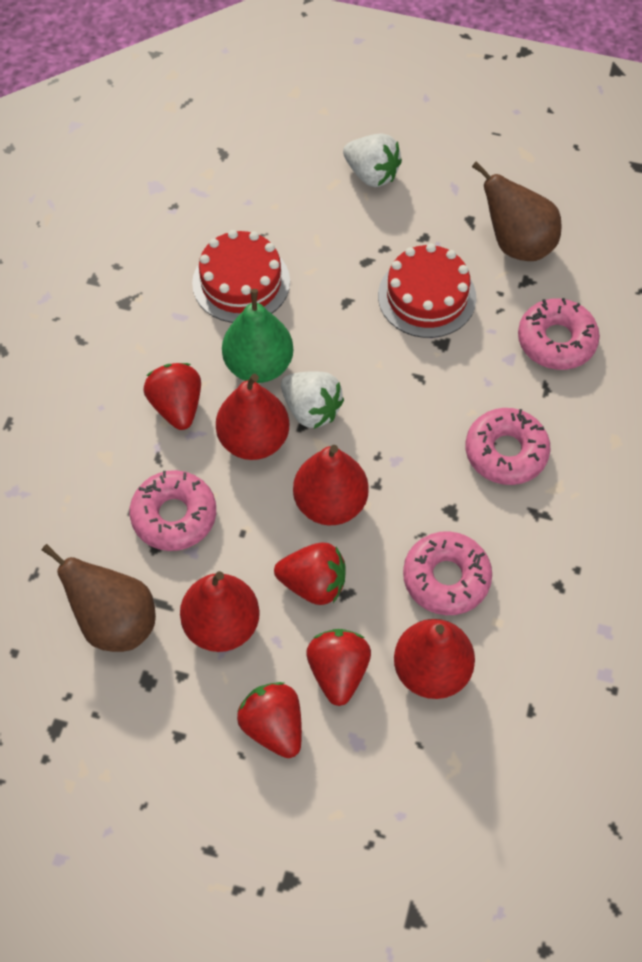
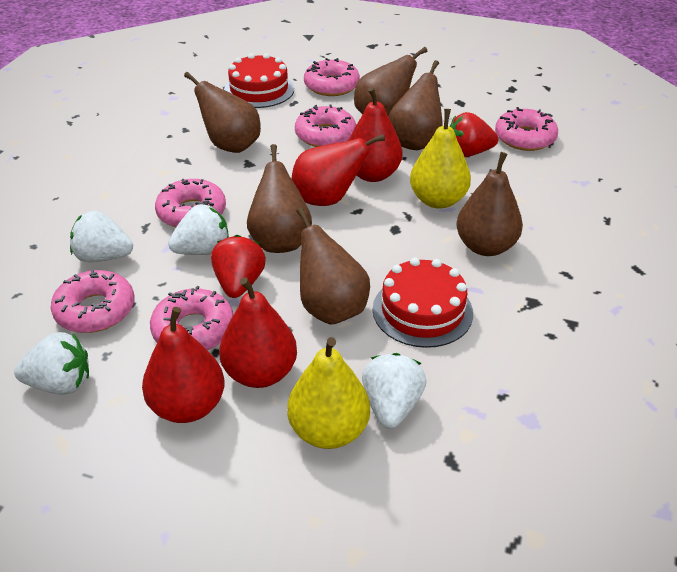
brown pear: 2 -> 6
green pear: 1 -> 0
pink donut: 4 -> 6
red strawberry: 4 -> 2
white strawberry: 2 -> 4
yellow pear: 0 -> 2

